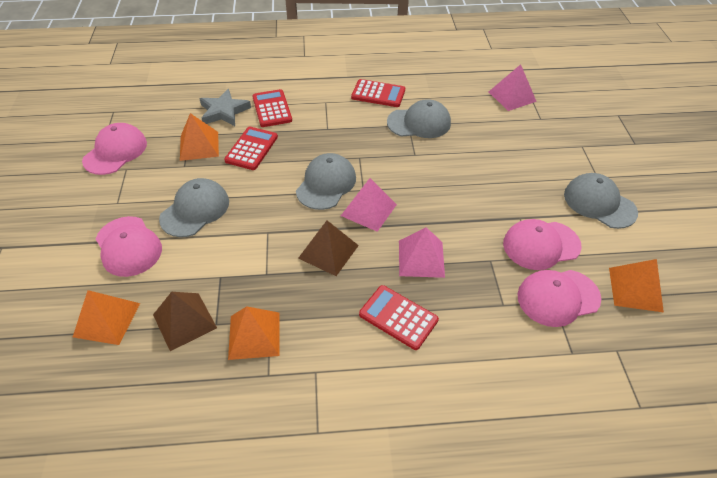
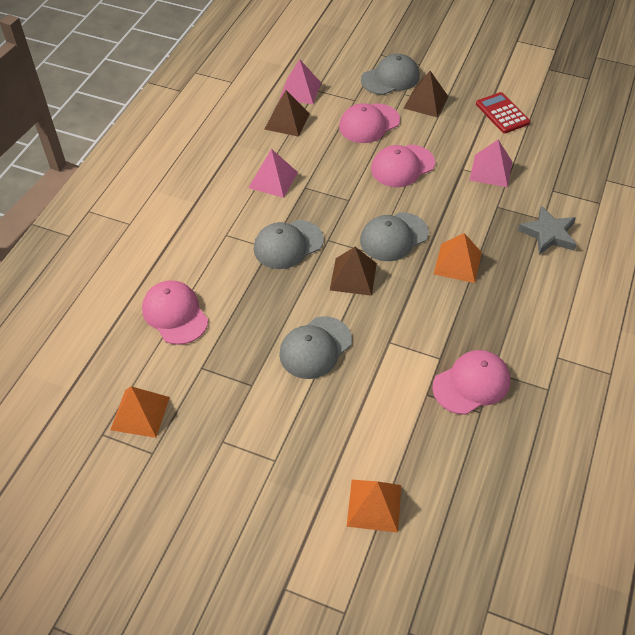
brown pyramid: 2 -> 3
orange pyramid: 4 -> 3
red calculator: 4 -> 1

